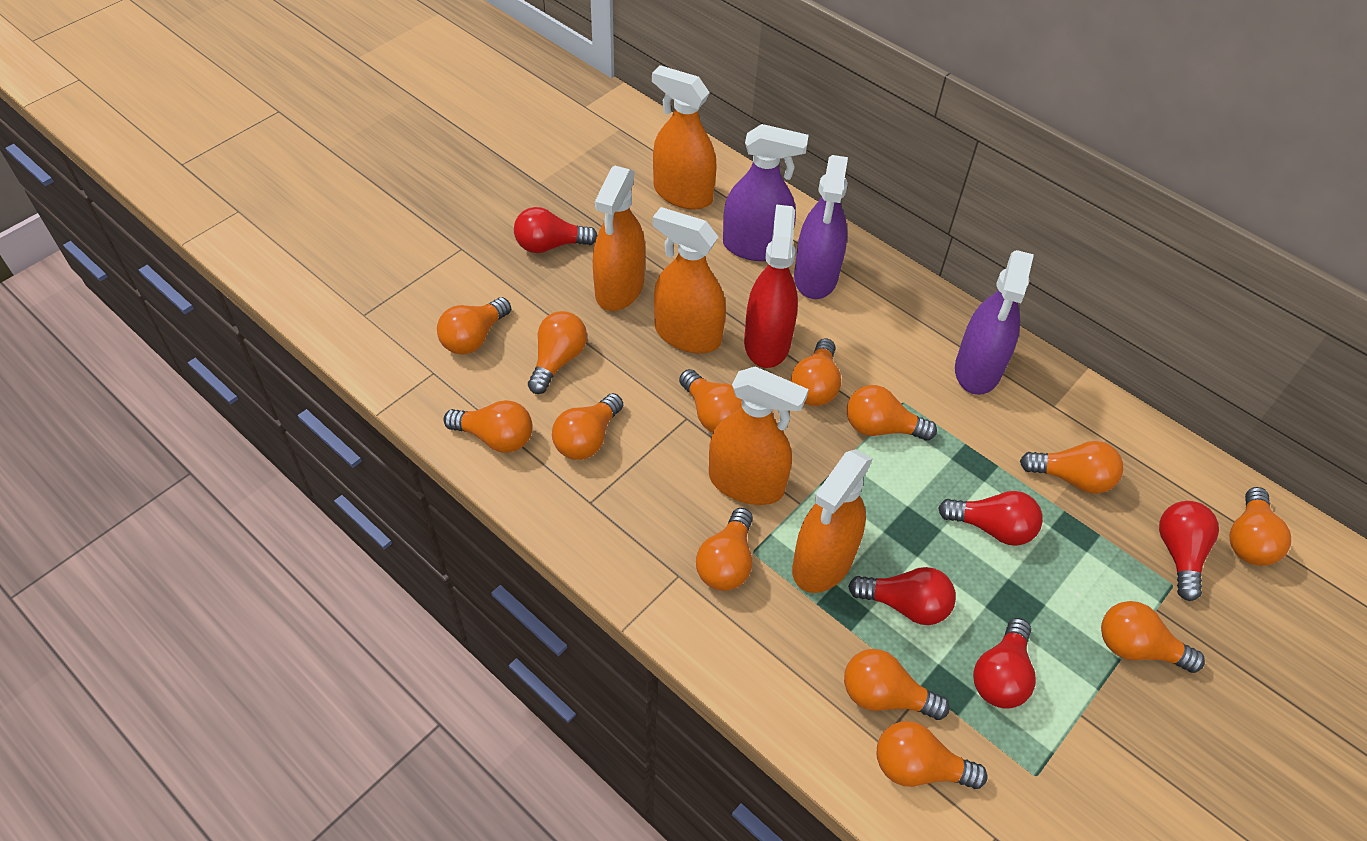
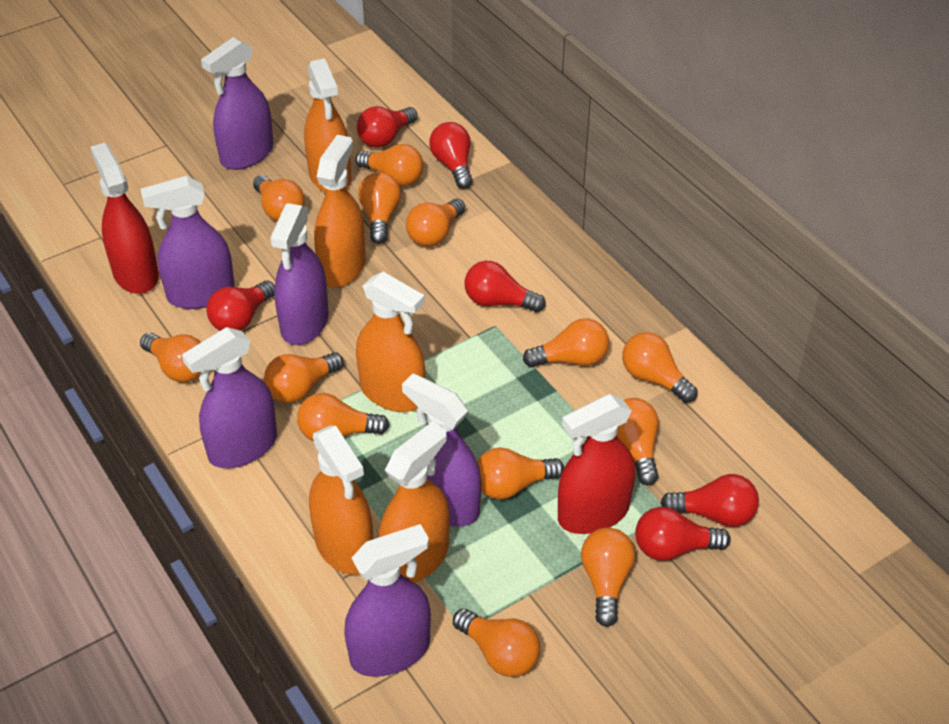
purple spray bottle: 3 -> 6
red light bulb: 5 -> 6
red spray bottle: 1 -> 2

